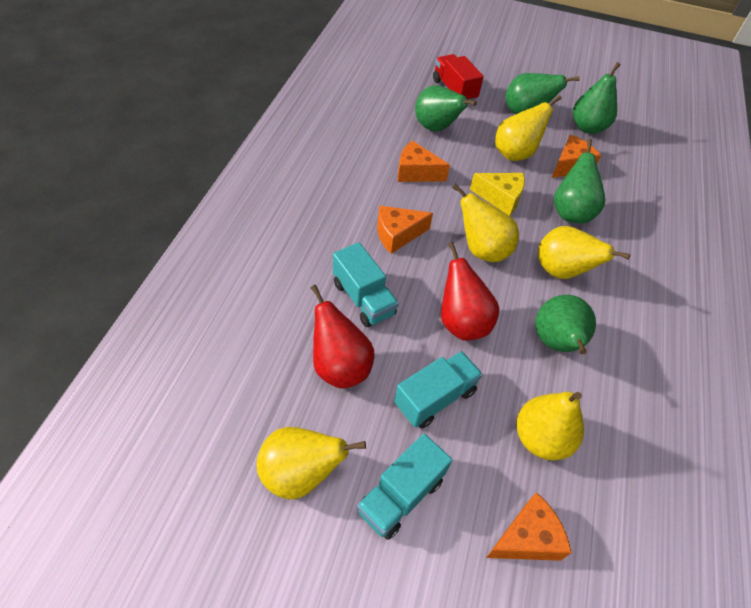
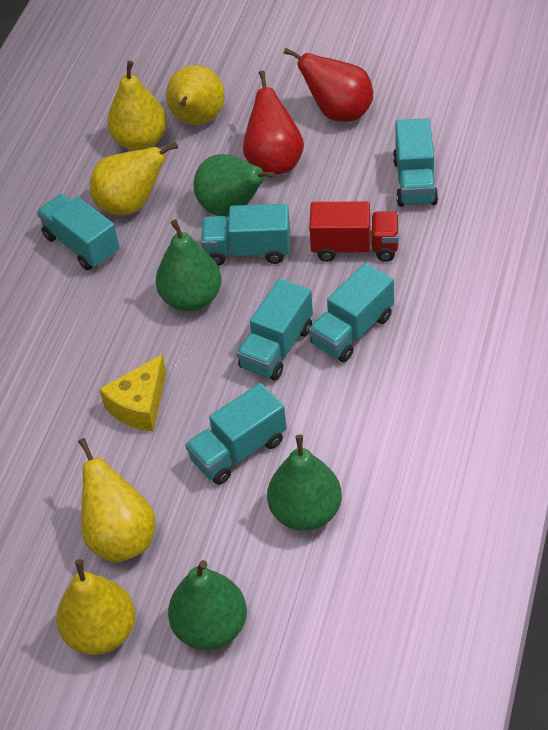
green pear: 5 -> 4
orange cheese: 4 -> 0
turquoise truck: 3 -> 6

